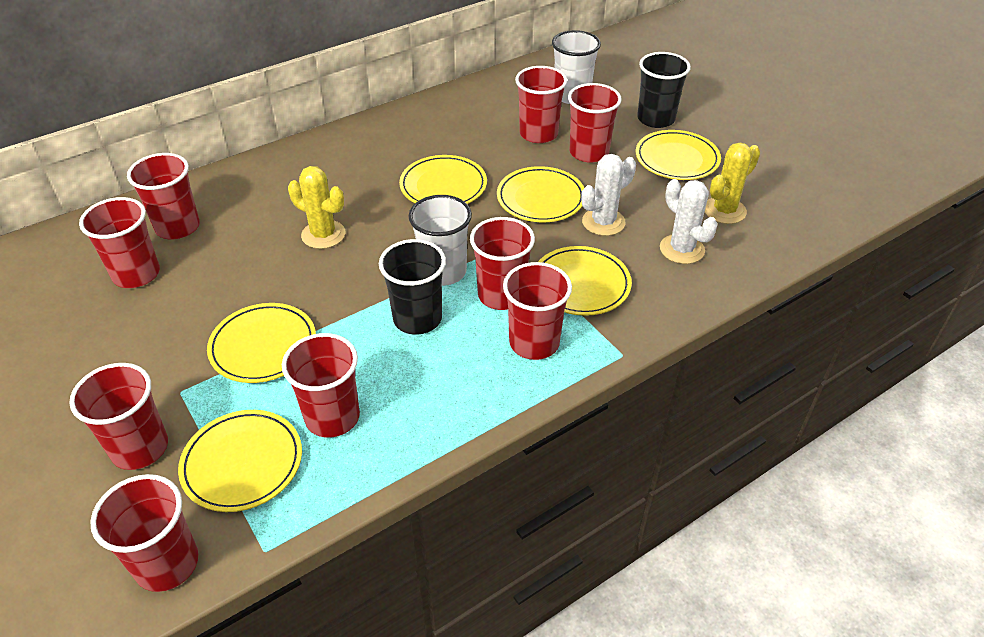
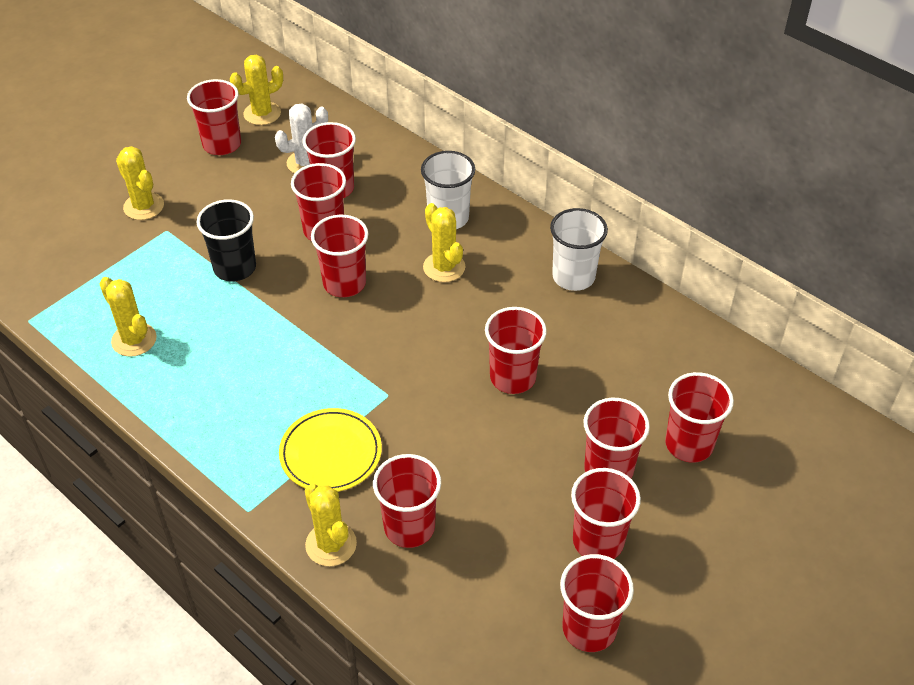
black cup: 2 -> 1
red cup: 9 -> 10
white cactus: 2 -> 1
yellow cactus: 2 -> 5
yellow plate: 6 -> 1

